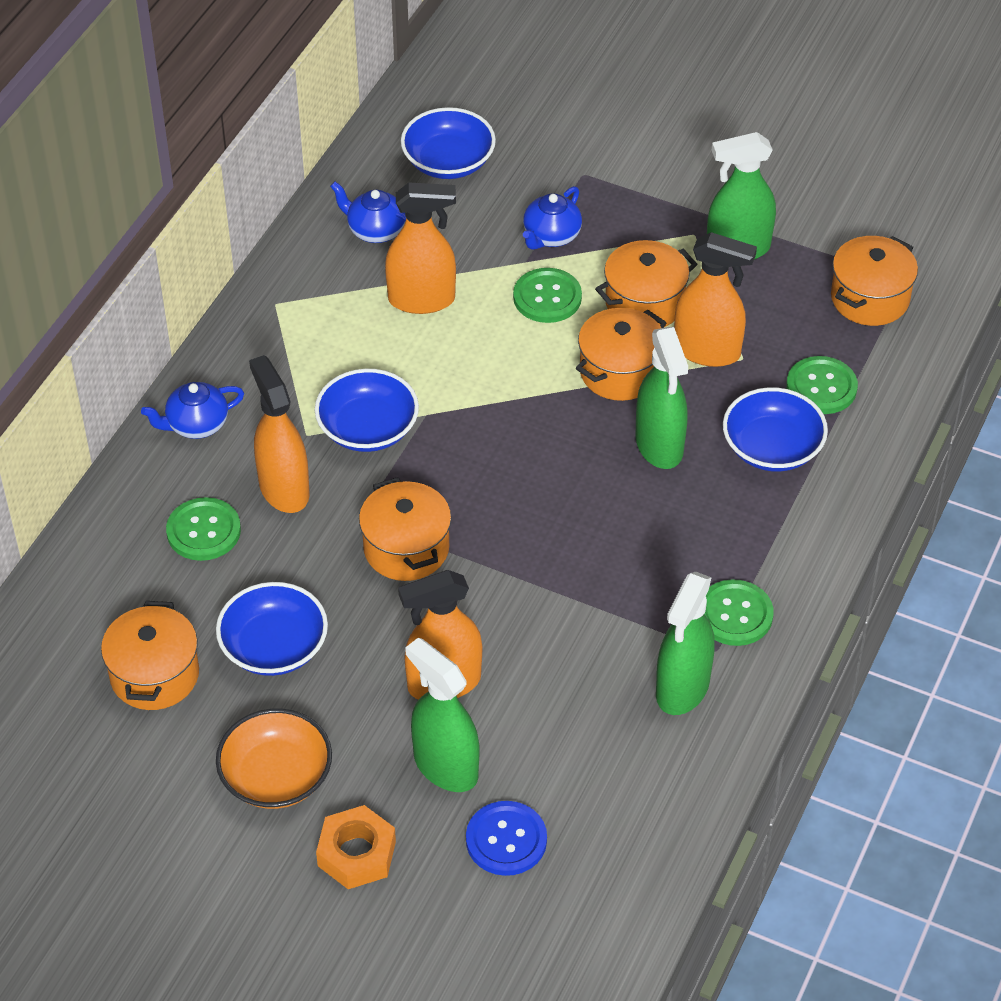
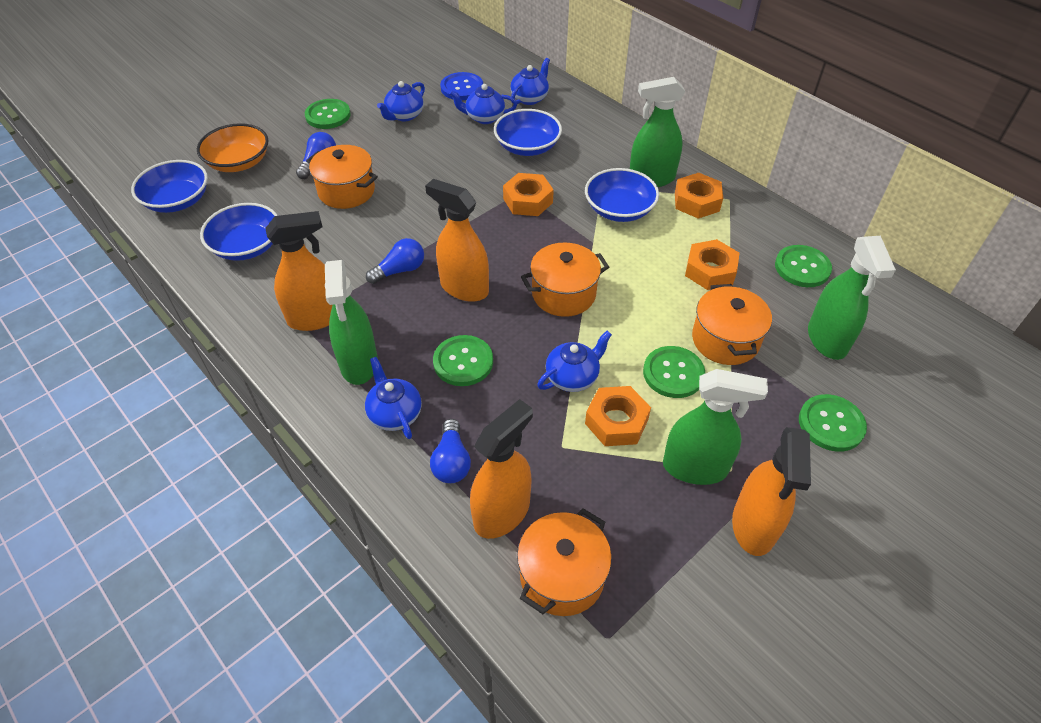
blue light bulb: 0 -> 3
blue teapot: 3 -> 5
green button: 4 -> 5
orange nut: 1 -> 4
orange pot: 5 -> 4

